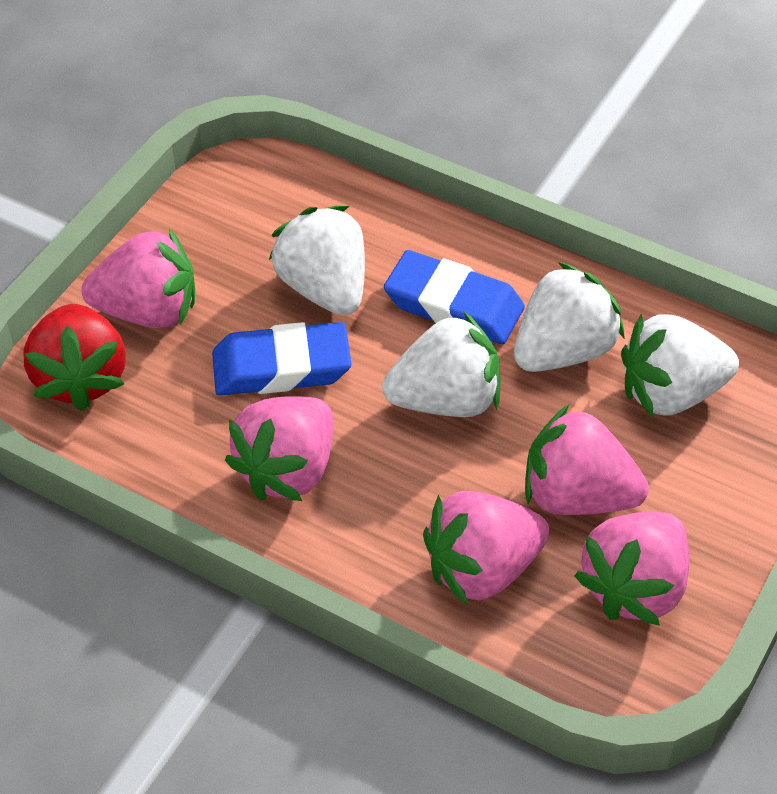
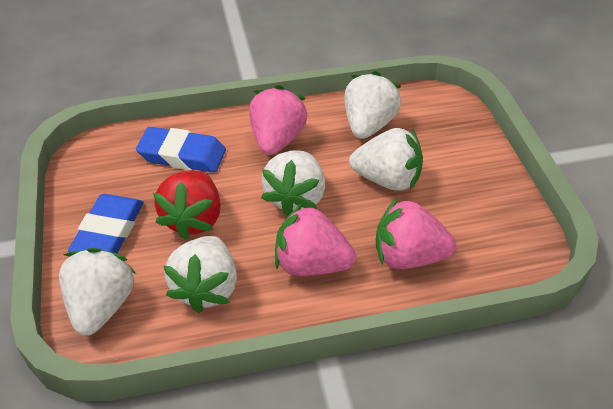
pink strawberry: 5 -> 3
white strawberry: 4 -> 5

